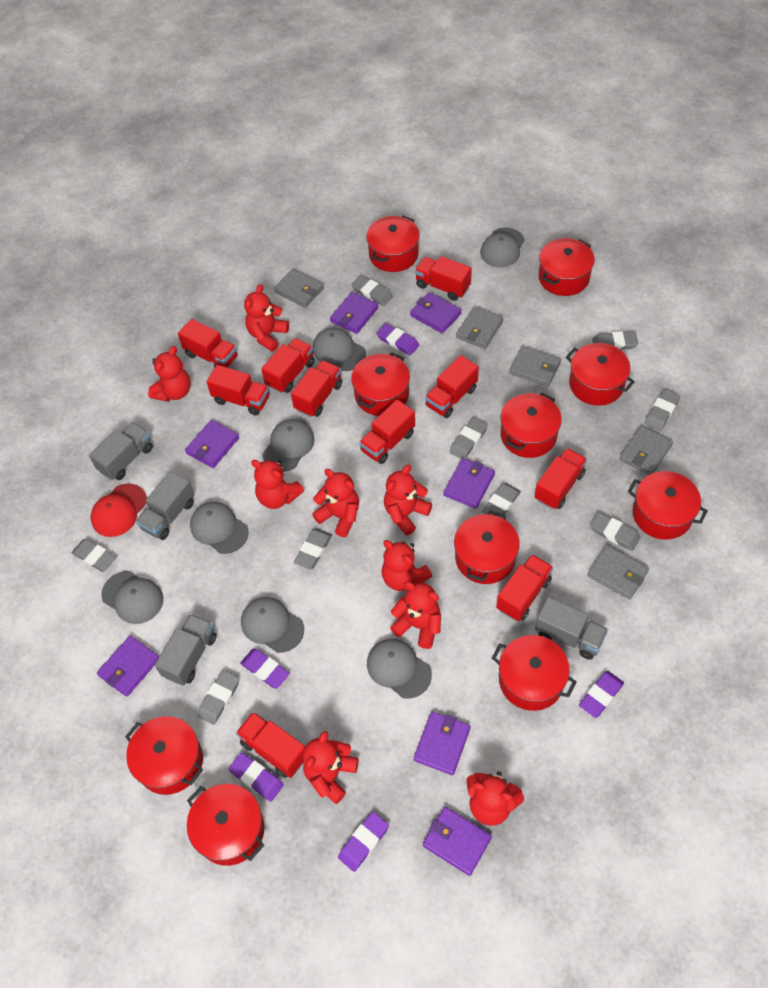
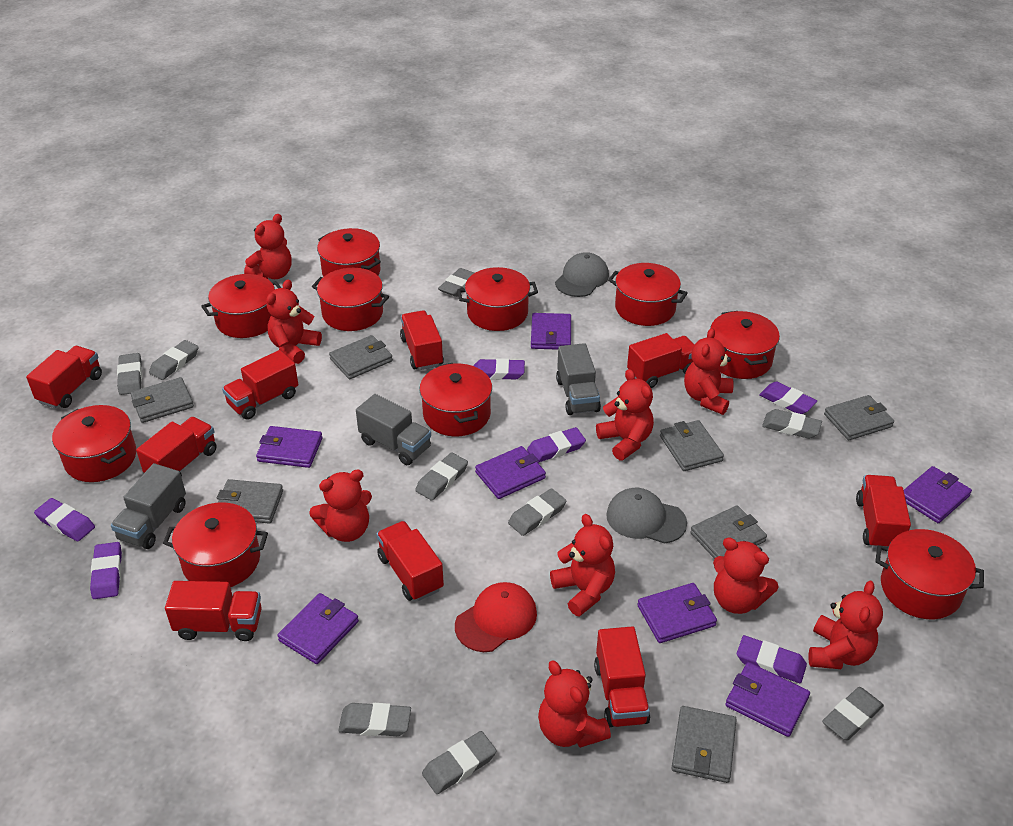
grey cap: 7 -> 2
grey truck: 4 -> 3
grey wallet: 5 -> 7
purple eraser: 5 -> 6
red truck: 10 -> 9

